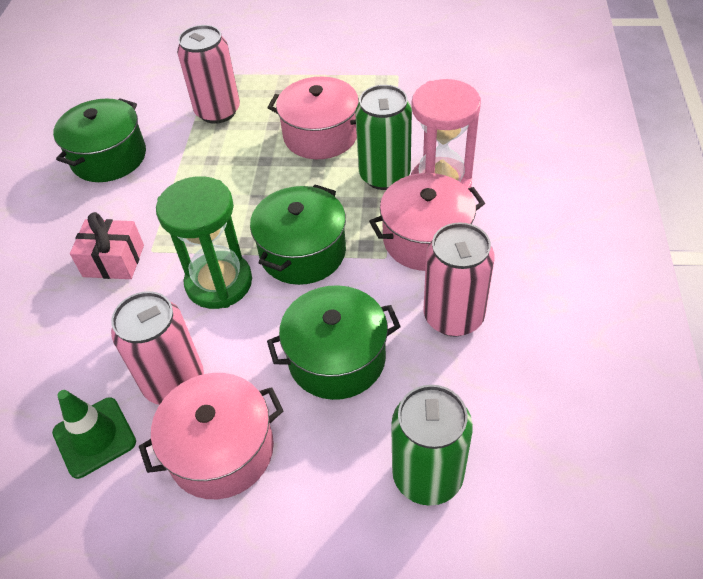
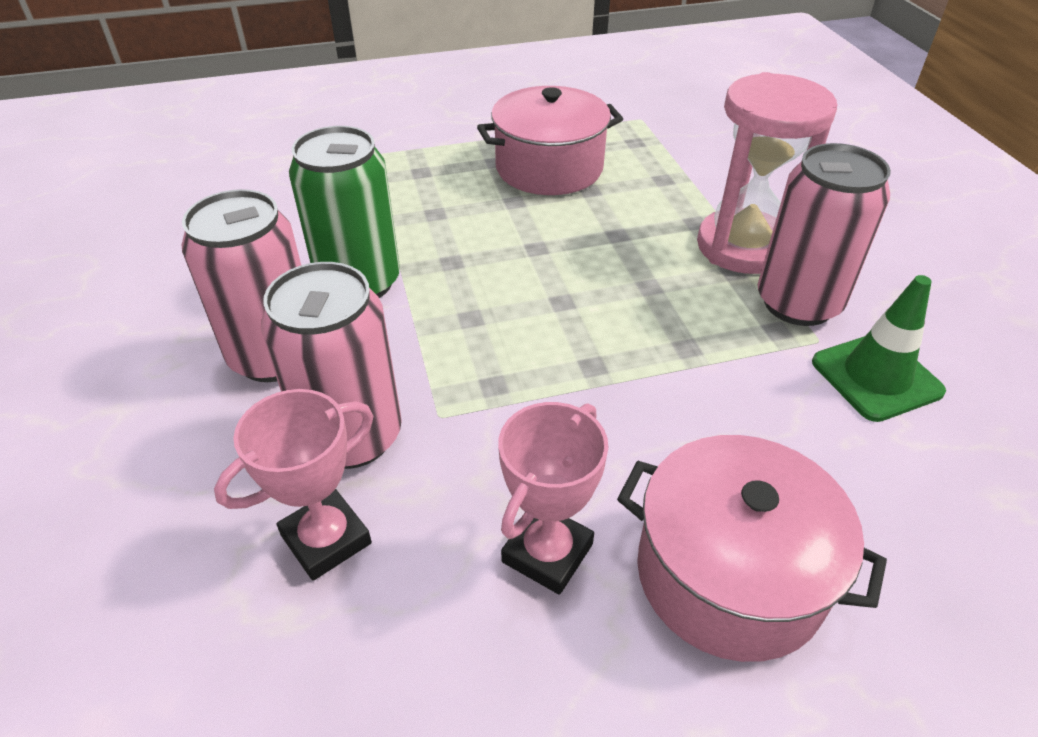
green can: 2 -> 1
green hourglass: 1 -> 0
green pot: 3 -> 0
pink gift: 1 -> 0
pink pot: 3 -> 2
pink trophy: 0 -> 2

